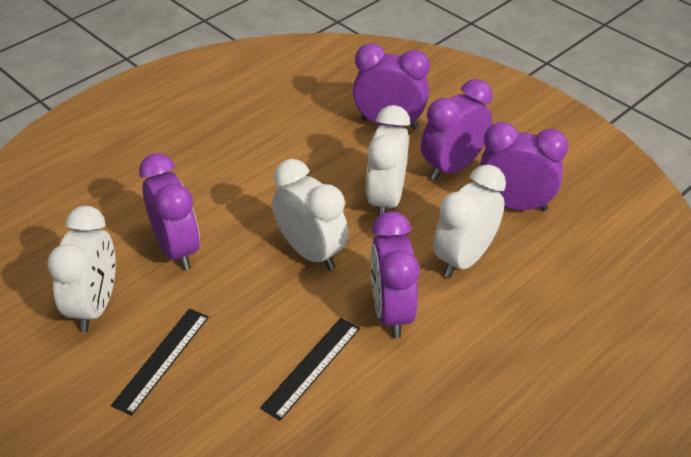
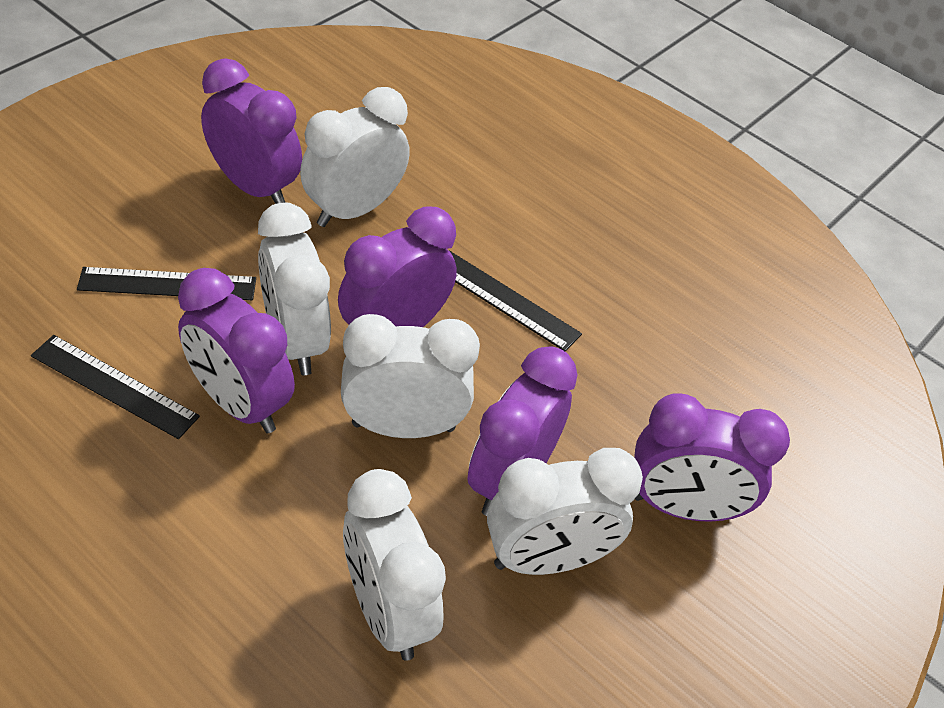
black ruler: 2 -> 3
white clock: 4 -> 5

